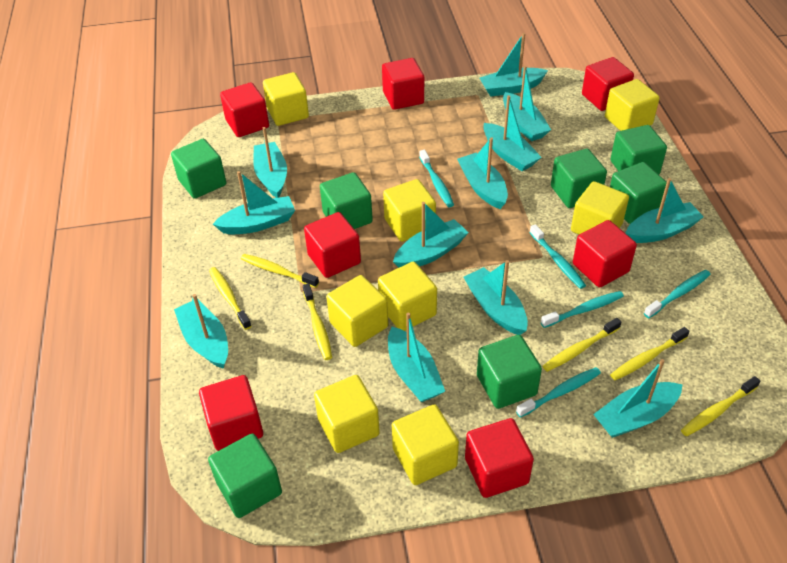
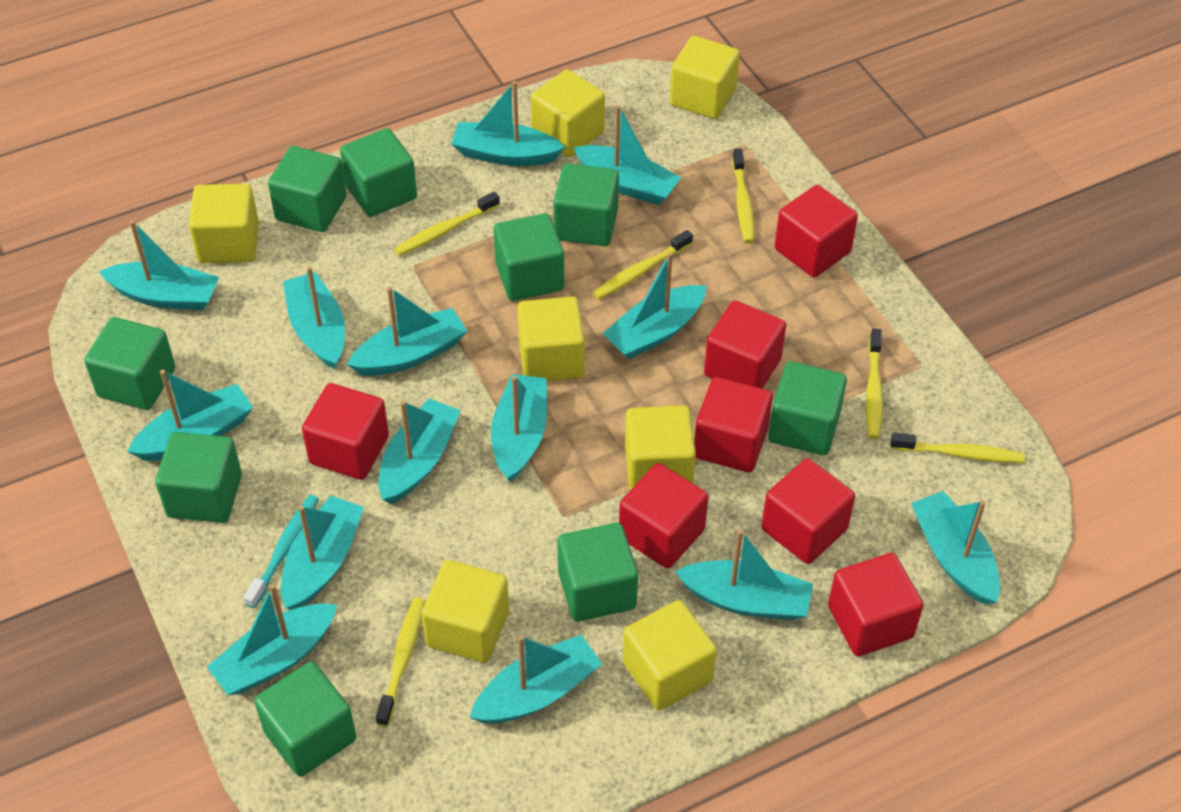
green cube: 7 -> 9
turquoise boat: 12 -> 14
turquoise toothbrush: 5 -> 1
yellow cube: 8 -> 7

